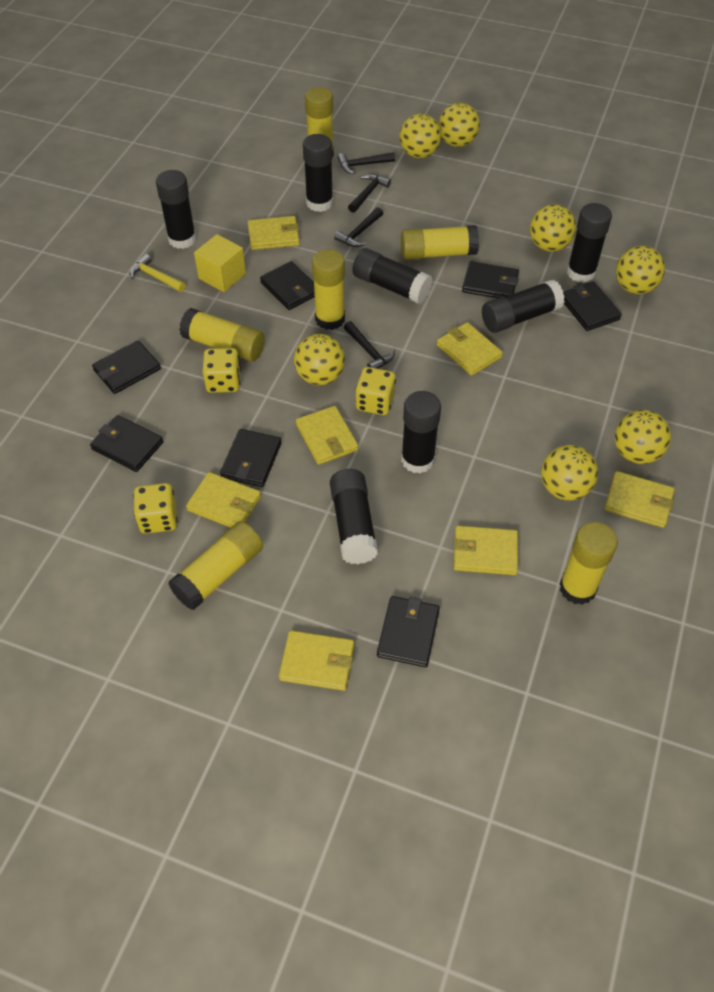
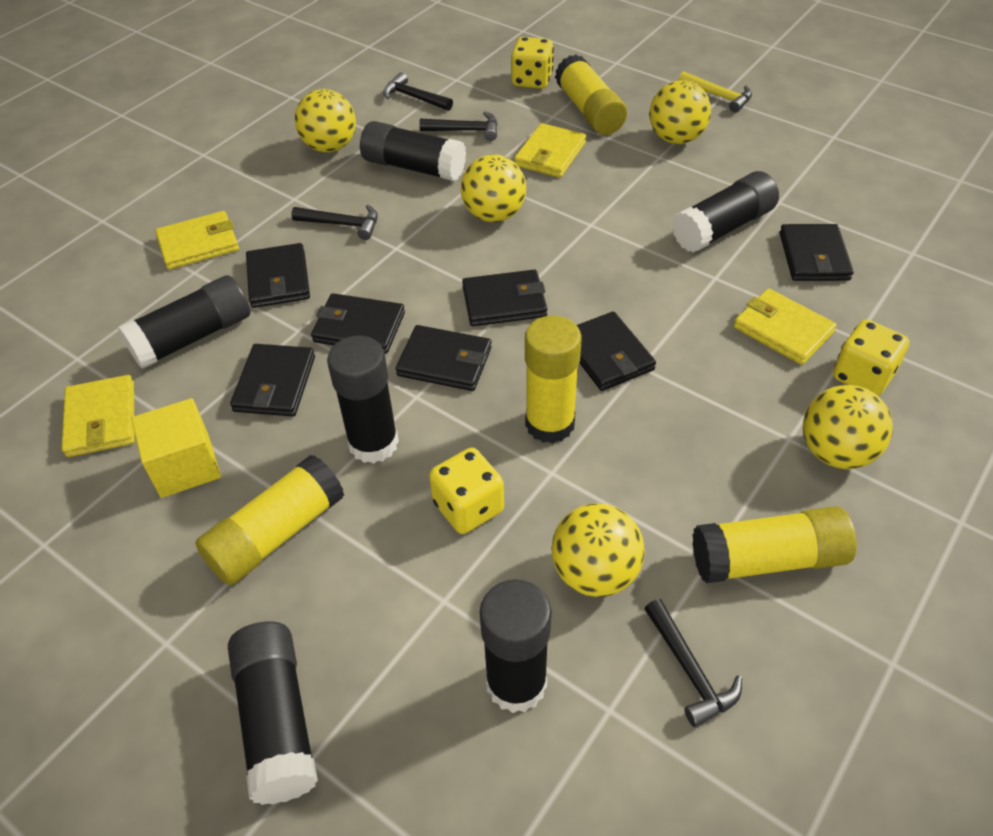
black glue stick: 7 -> 6
yellow ball: 7 -> 5
yellow glue stick: 6 -> 4
yellow wallet: 7 -> 4

